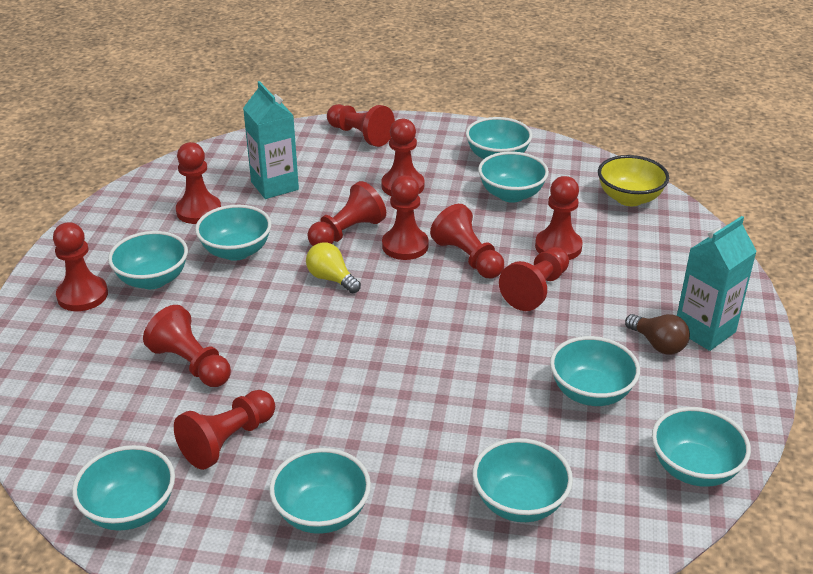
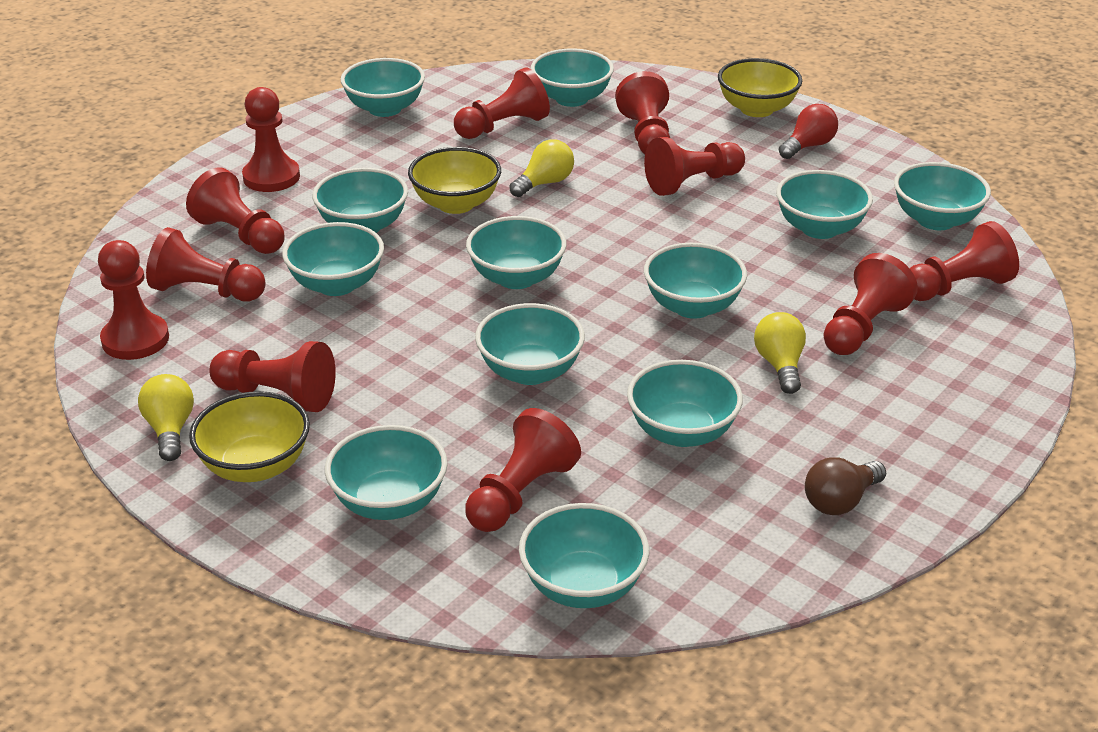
red light bulb: 0 -> 1
turquoise bowl: 9 -> 12
turquoise carton: 2 -> 0
yellow bowl: 1 -> 3
yellow light bulb: 1 -> 3

